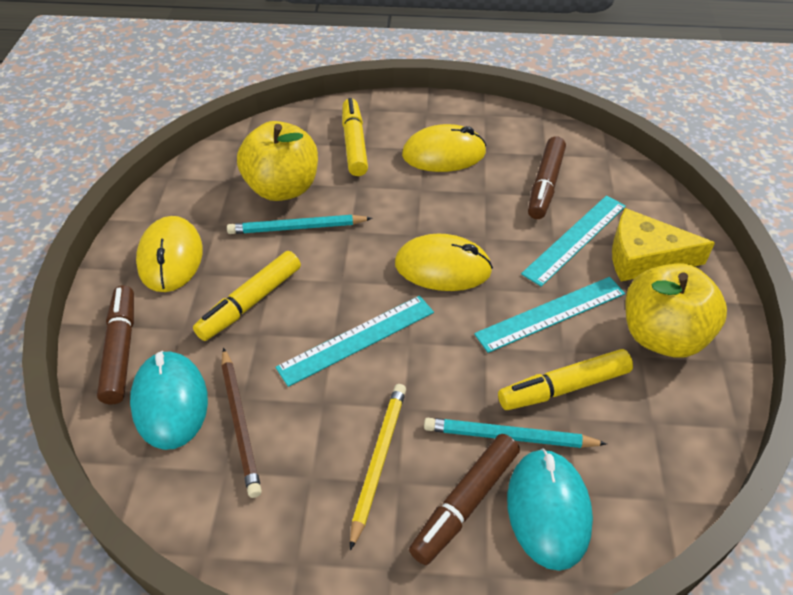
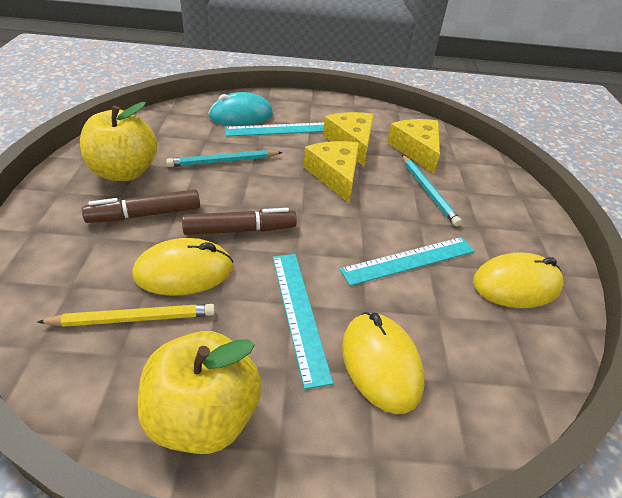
brown marker: 3 -> 2
brown pencil: 1 -> 0
turquoise mouse: 2 -> 1
yellow cheese: 1 -> 3
yellow marker: 3 -> 0

